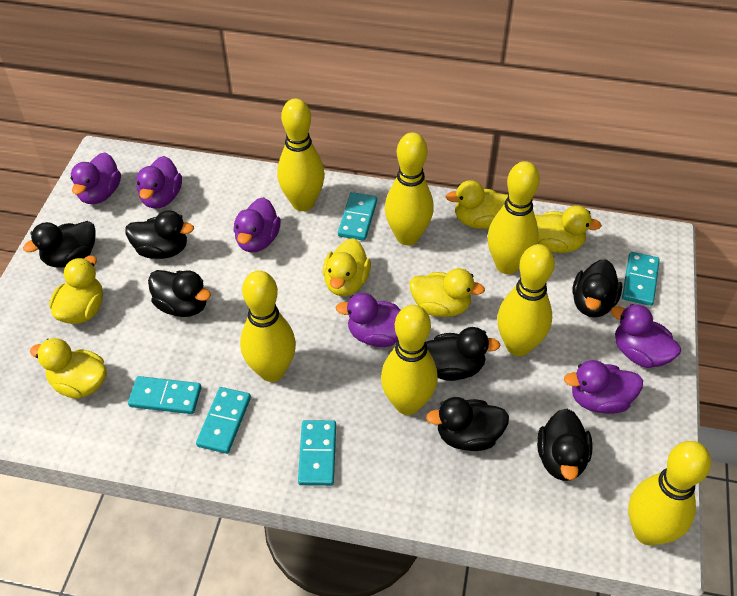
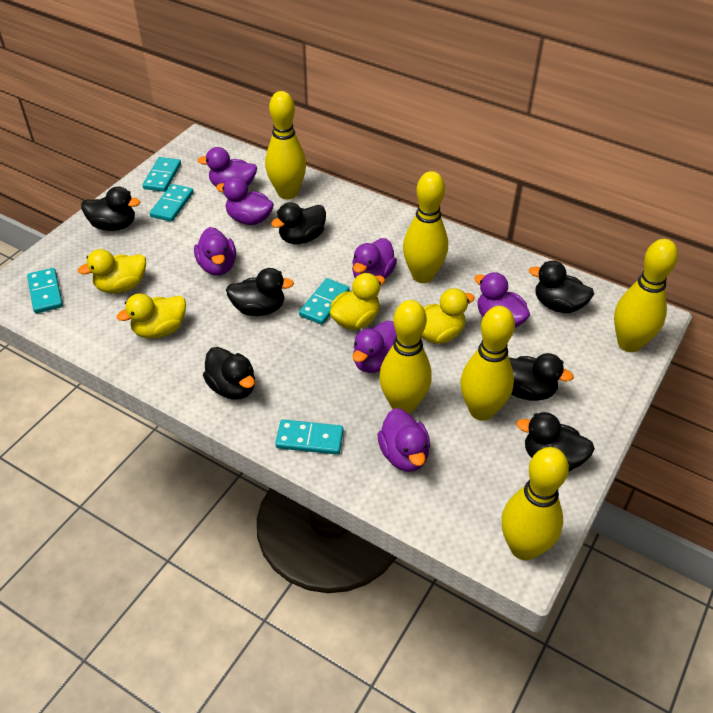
purple duck: 6 -> 7
yellow bowling pin: 7 -> 6
yellow duck: 6 -> 4

